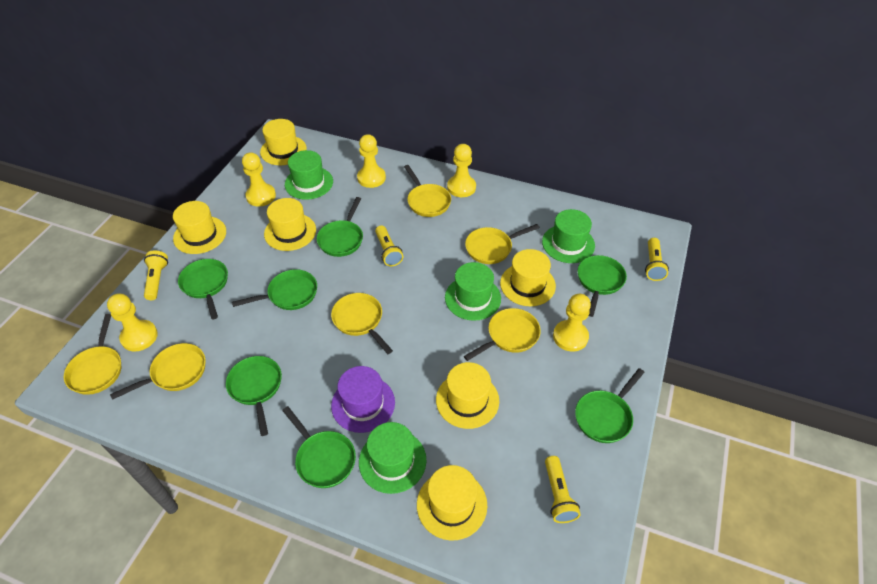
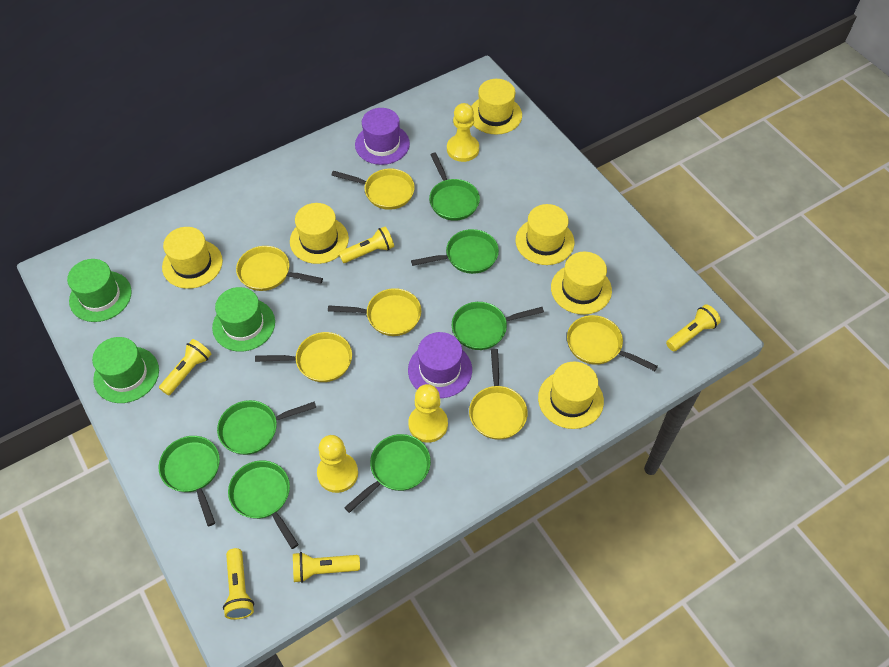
green hat: 4 -> 3
purple hat: 1 -> 2
yellow flashlight: 4 -> 5
yellow pawn: 5 -> 3

